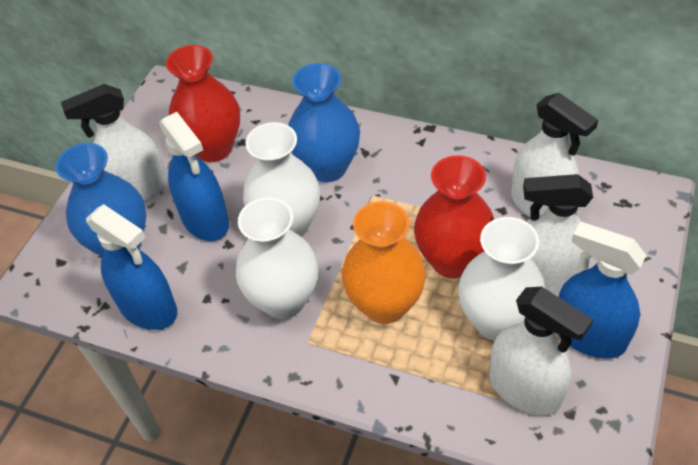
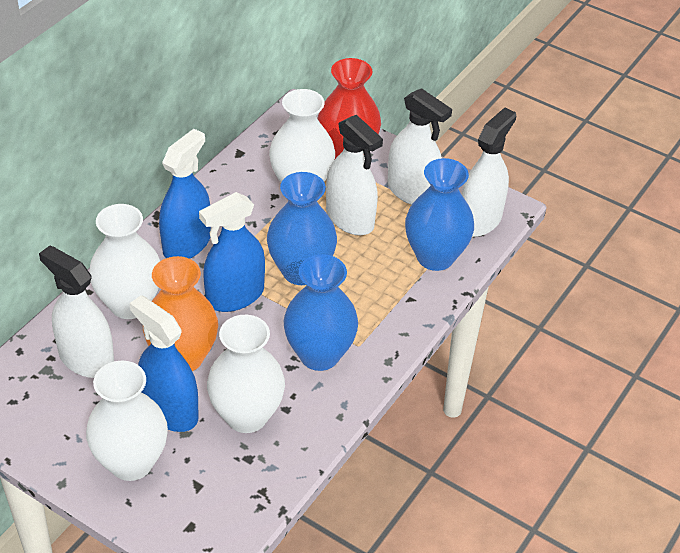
blue vase: 2 -> 3
red vase: 2 -> 1
white vase: 3 -> 4

